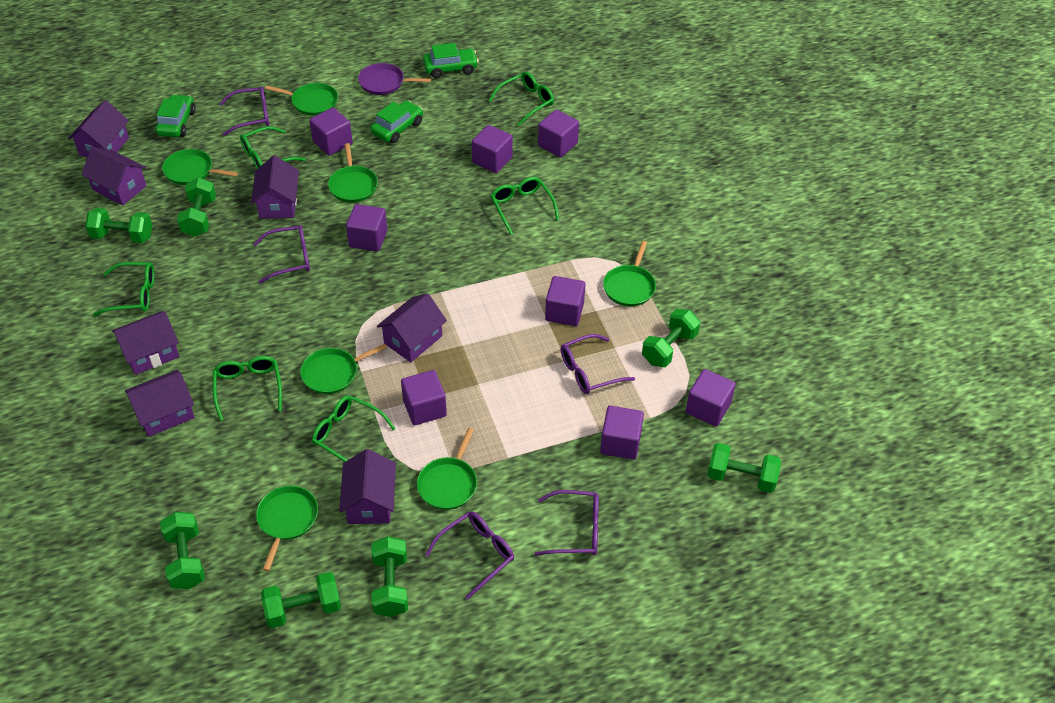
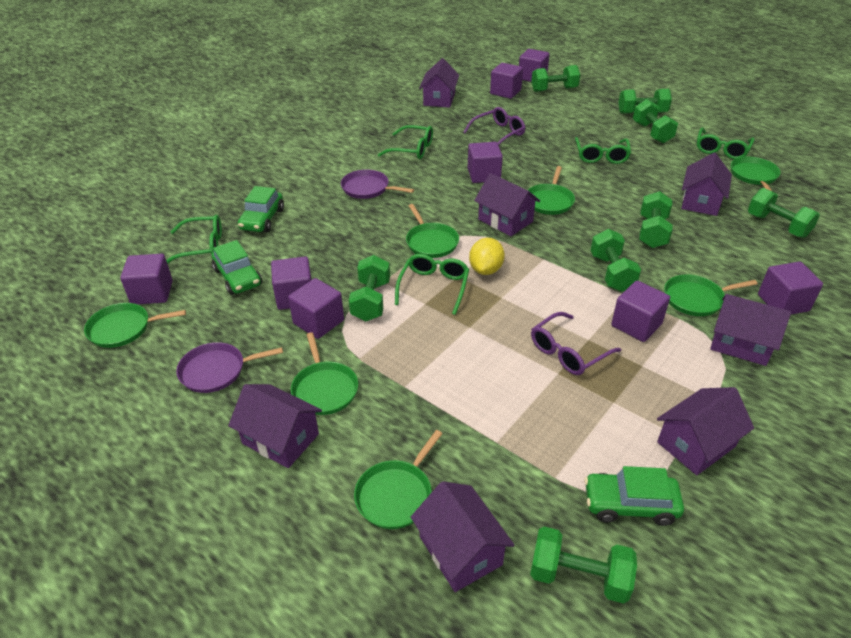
green dumbbell: 7 -> 8
green glasses: 6 -> 5
purple glasses: 5 -> 2
purple pan: 1 -> 2
yellow lemon: 0 -> 1

